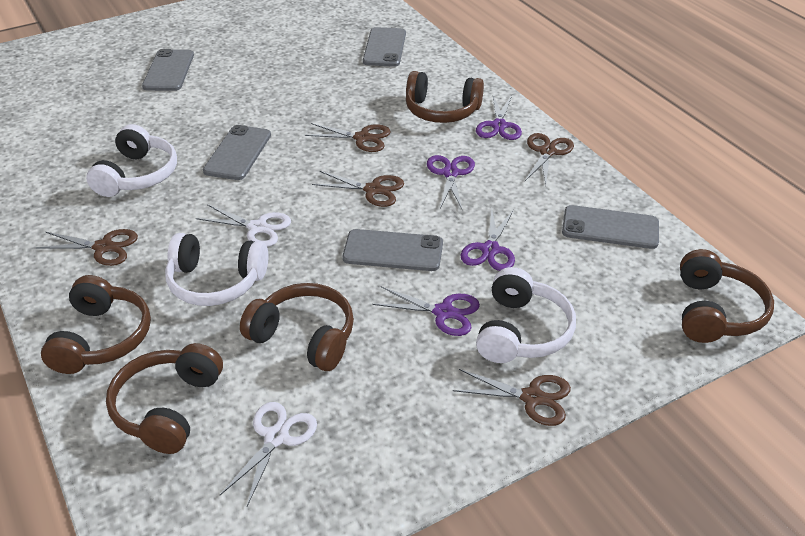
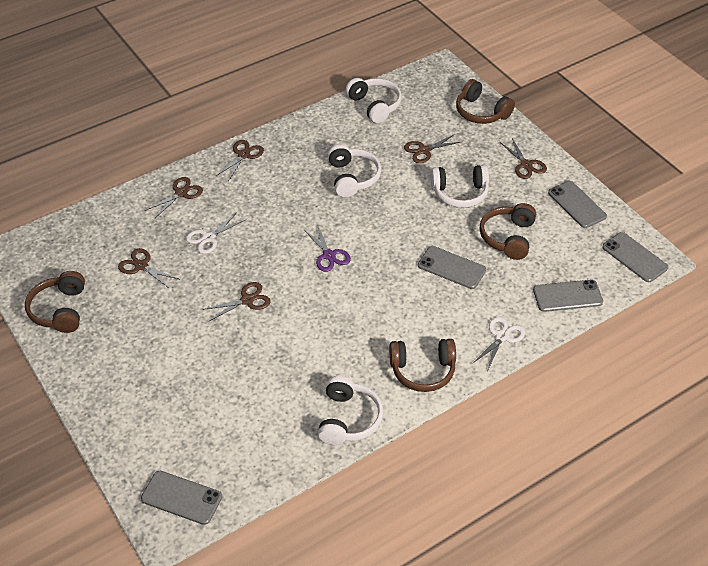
brown headphones: 5 -> 4
brown scissors: 5 -> 6
purple scissors: 4 -> 1
white headphones: 3 -> 4

